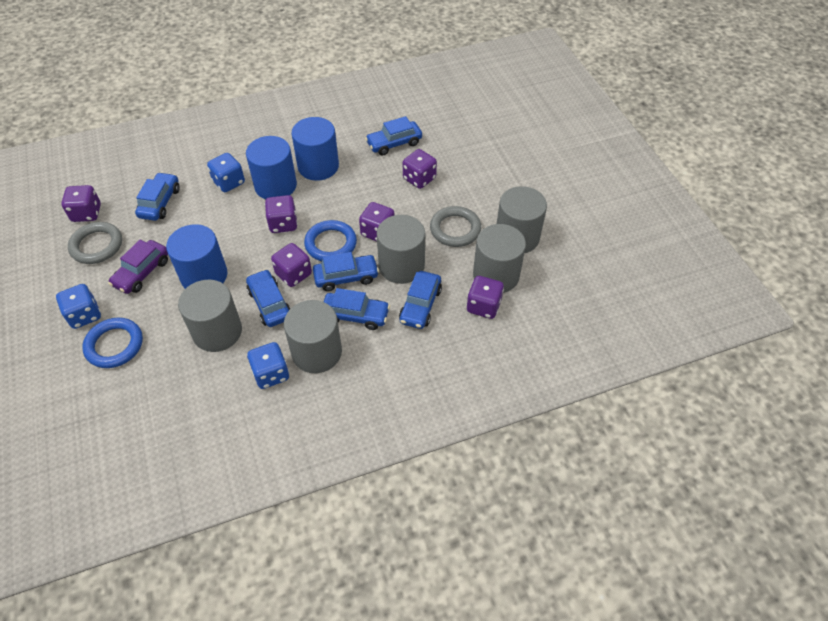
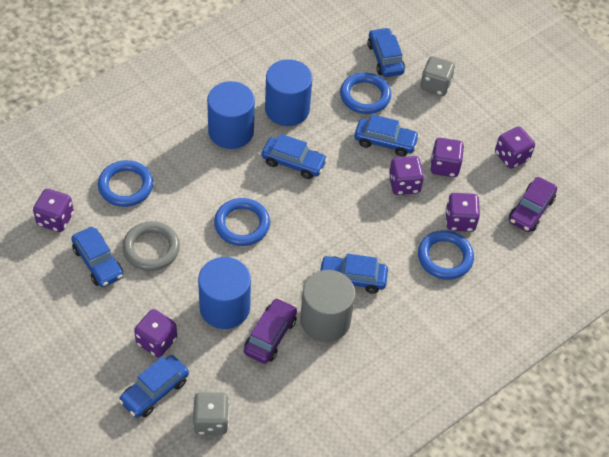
blue dice: 3 -> 0
blue ring: 2 -> 4
grey cylinder: 5 -> 1
grey dice: 0 -> 2
grey ring: 2 -> 1
purple car: 1 -> 2

